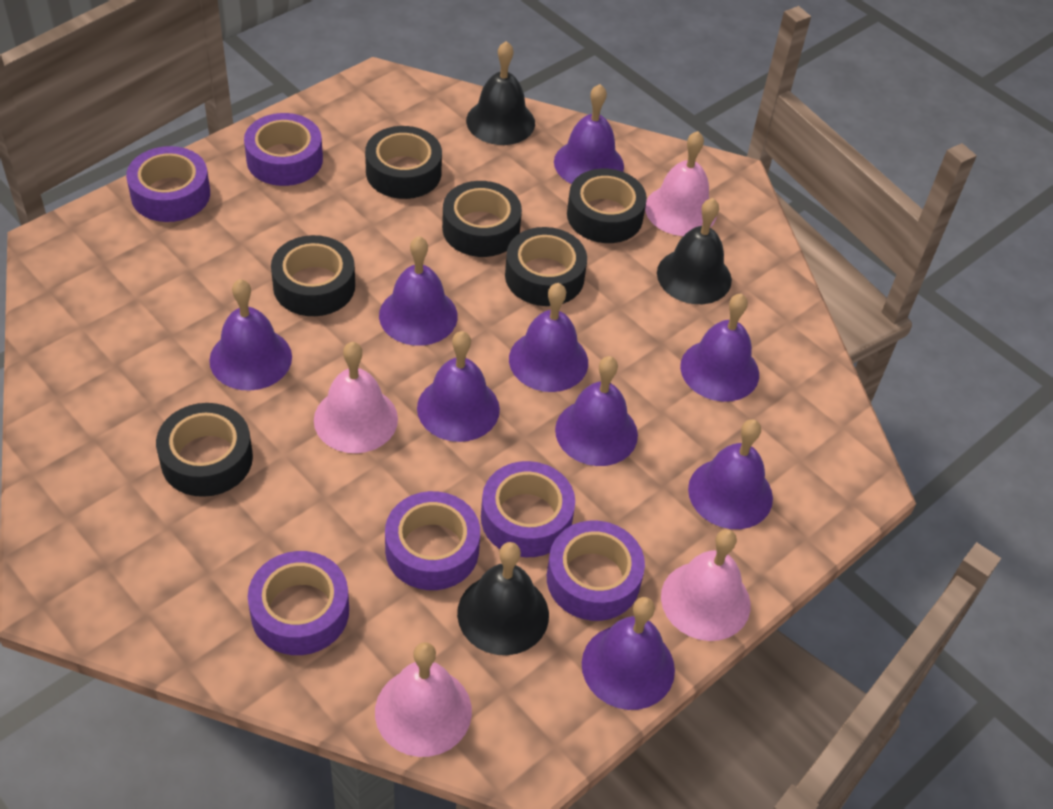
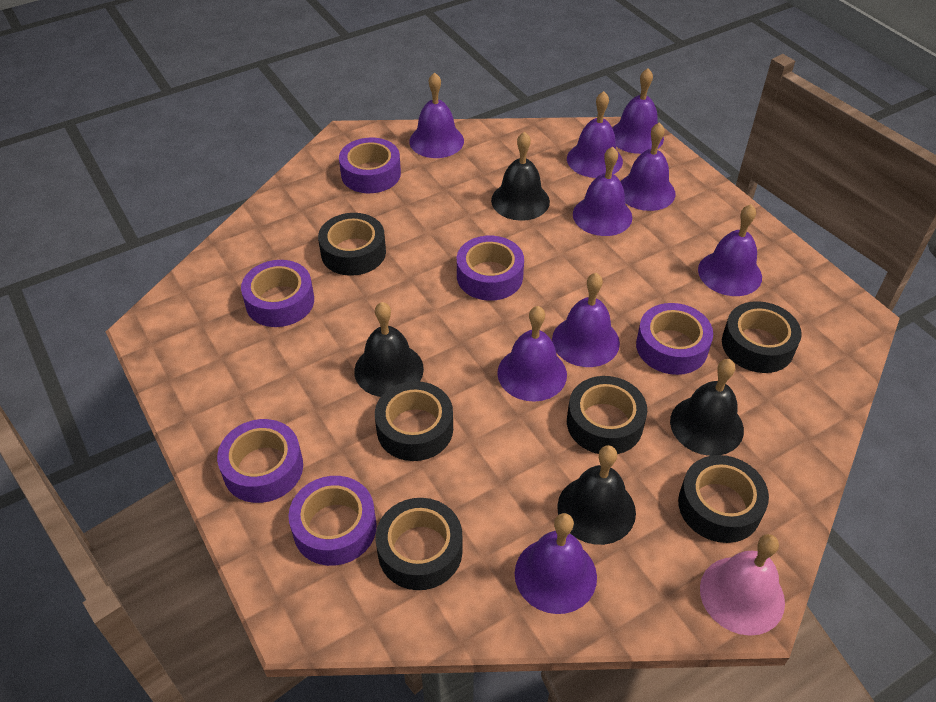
black bell: 3 -> 4
pink bell: 4 -> 1

